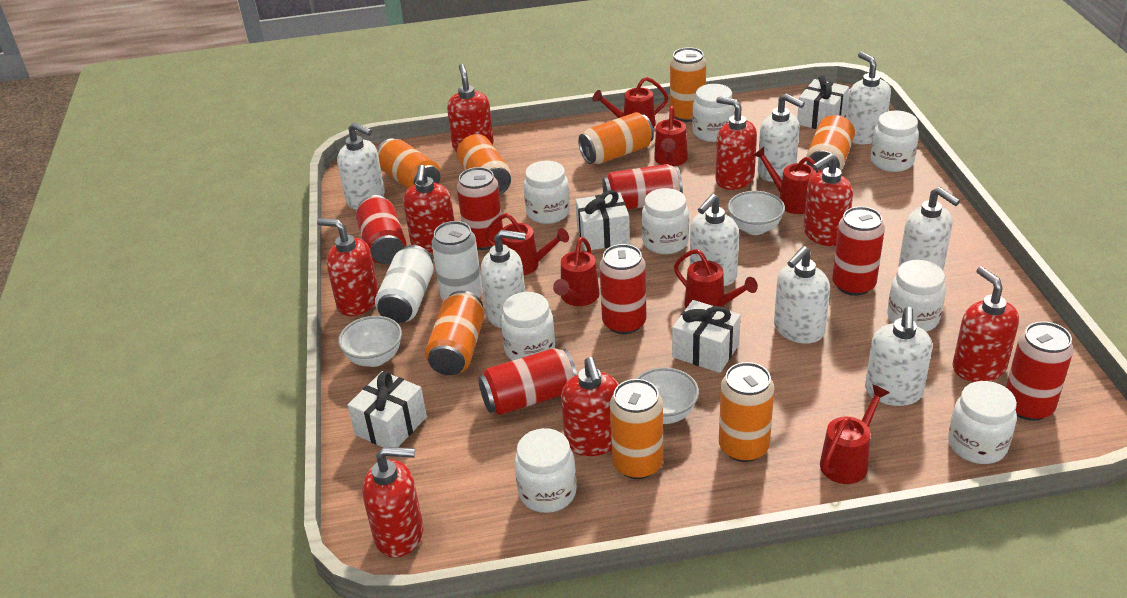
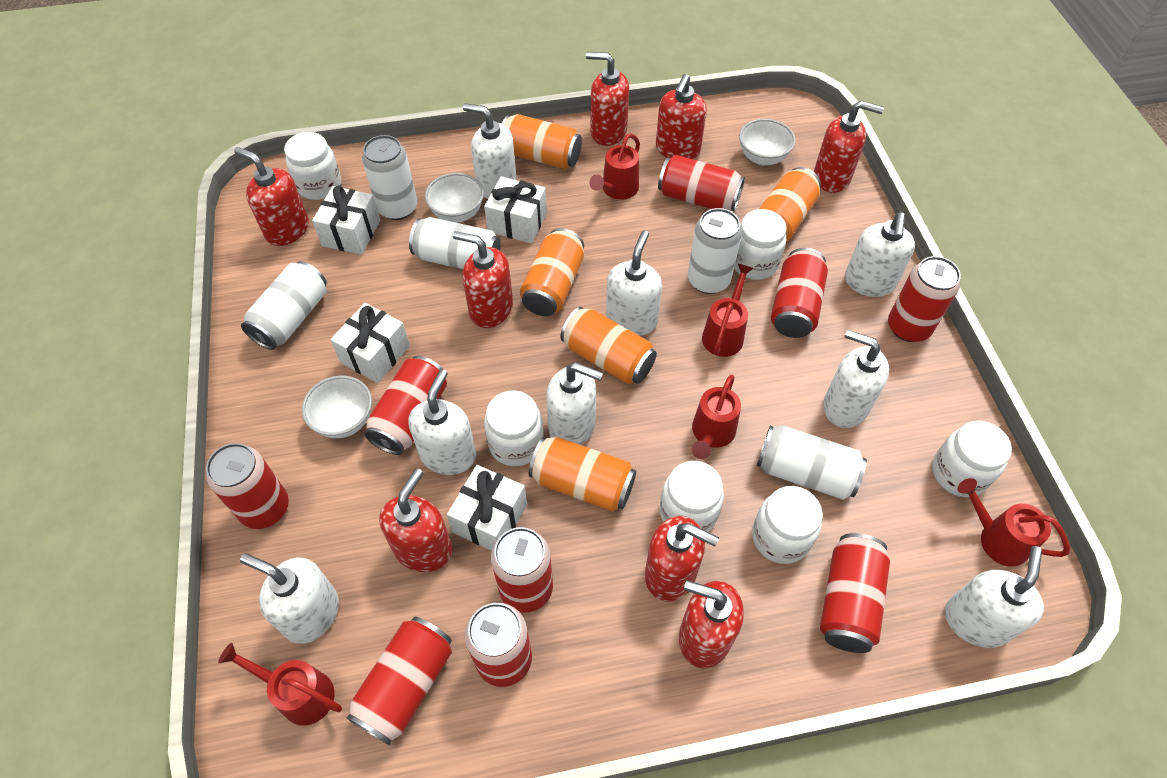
orange can: 8 -> 5
red can: 7 -> 9
red watering can: 7 -> 5
white can: 2 -> 5
white jar: 8 -> 6

